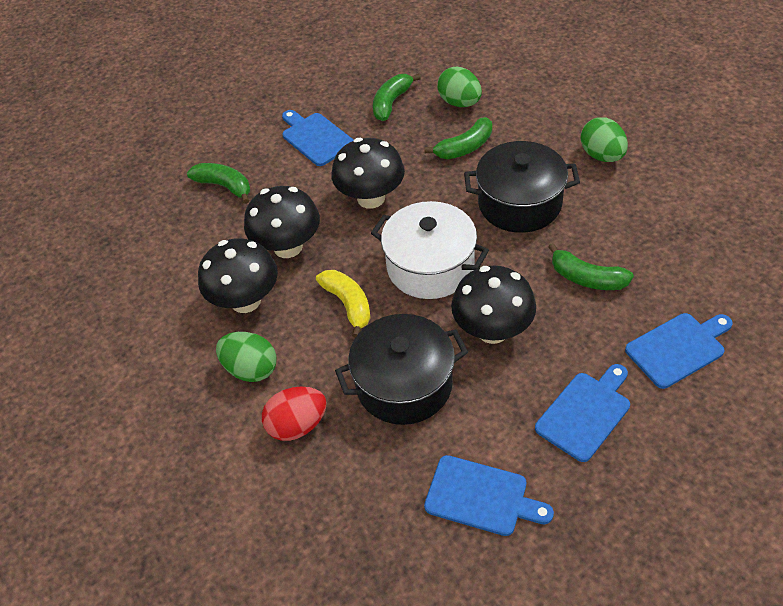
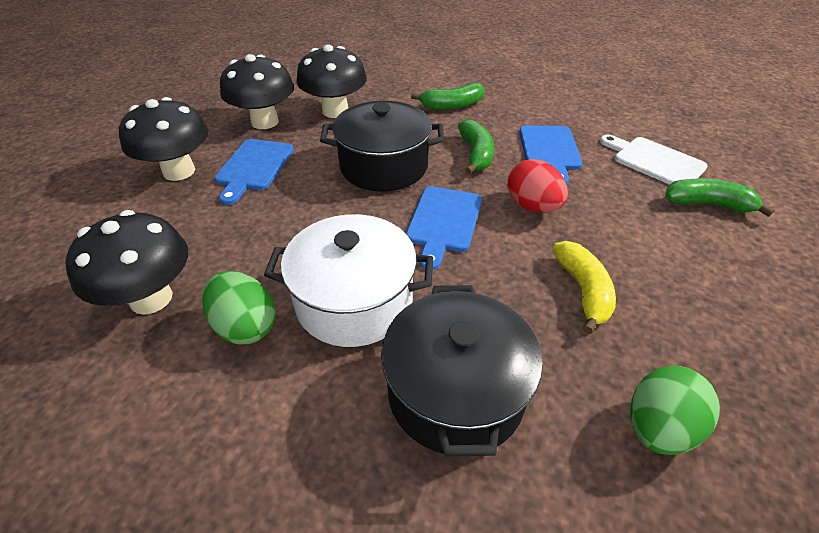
blue cutting board: 4 -> 3
green banana: 4 -> 3
green egg: 3 -> 2
white cutting board: 0 -> 1

